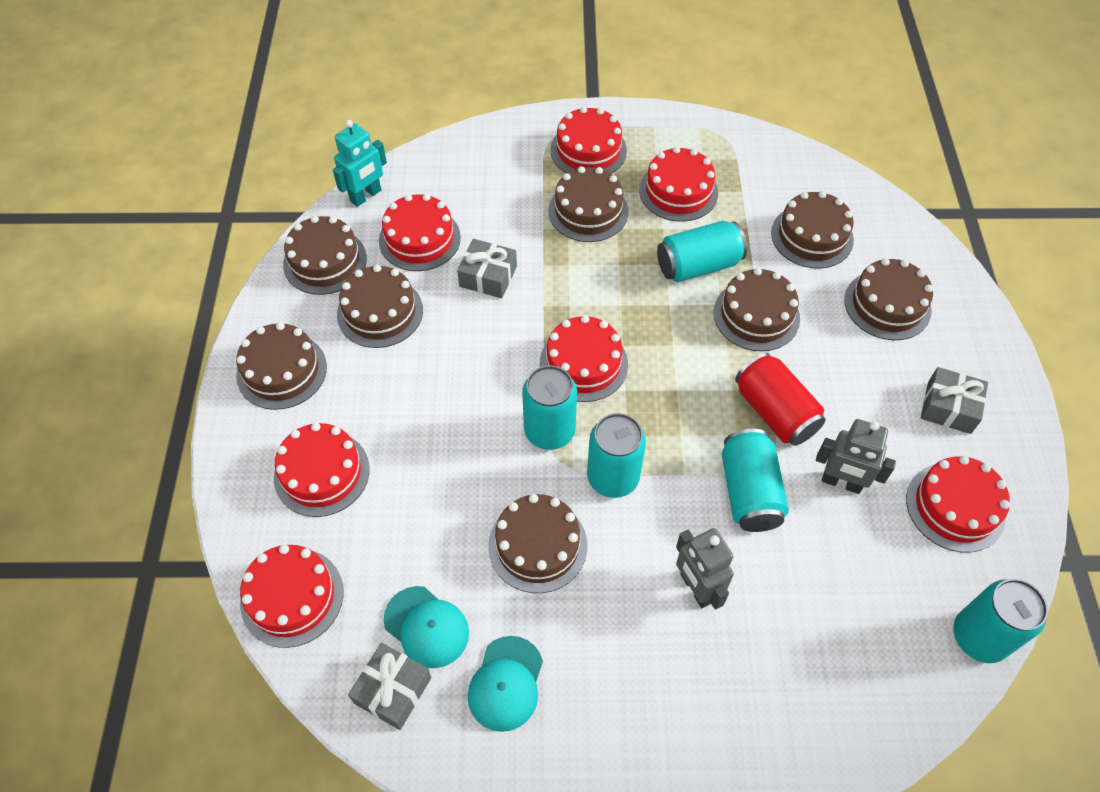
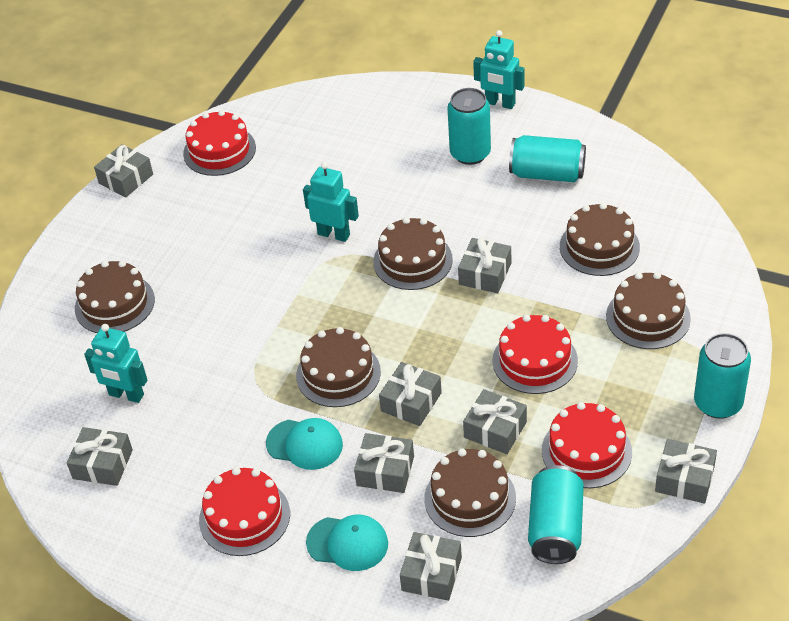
brown cake: 8 -> 6
grey gift: 3 -> 8
grey robot: 2 -> 0
red cake: 7 -> 4
red can: 1 -> 0
turquoise can: 5 -> 4
turquoise robot: 1 -> 3

